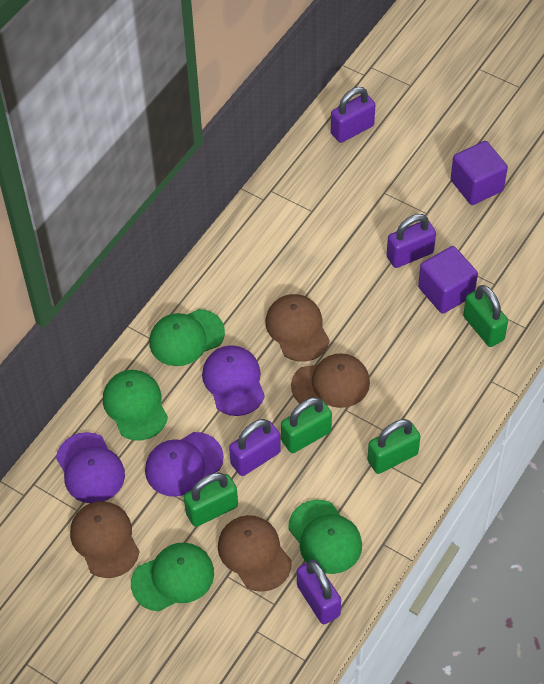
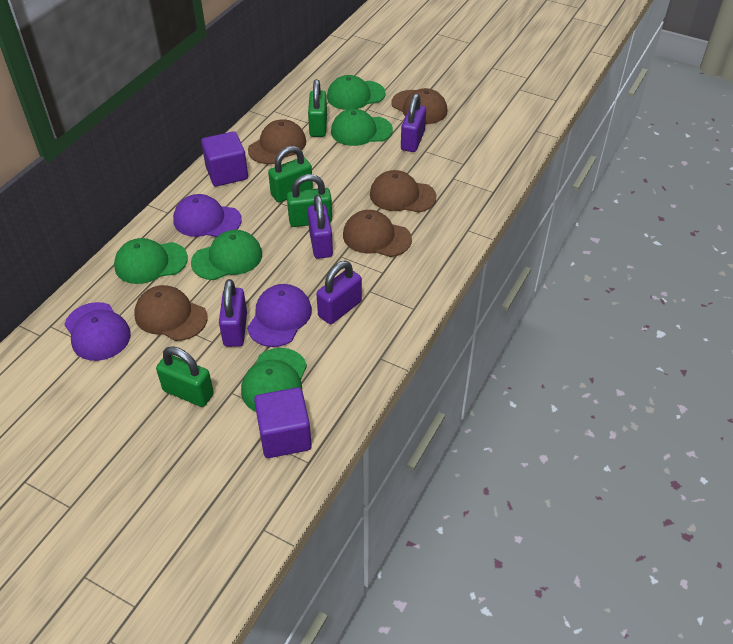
brown cap: 4 -> 5
green cap: 4 -> 5

